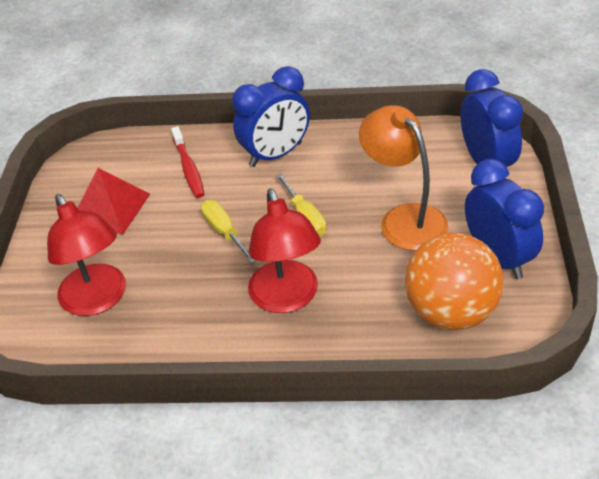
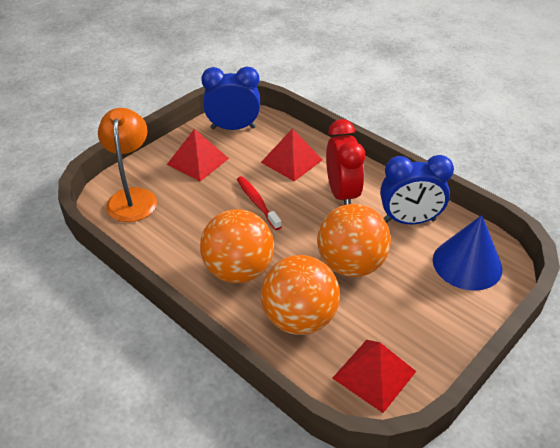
blue clock: 3 -> 2
blue cone: 0 -> 1
orange ball: 1 -> 3
red clock: 0 -> 1
red lamp: 2 -> 0
red pyramid: 1 -> 3
yellow screwdriver: 2 -> 0

